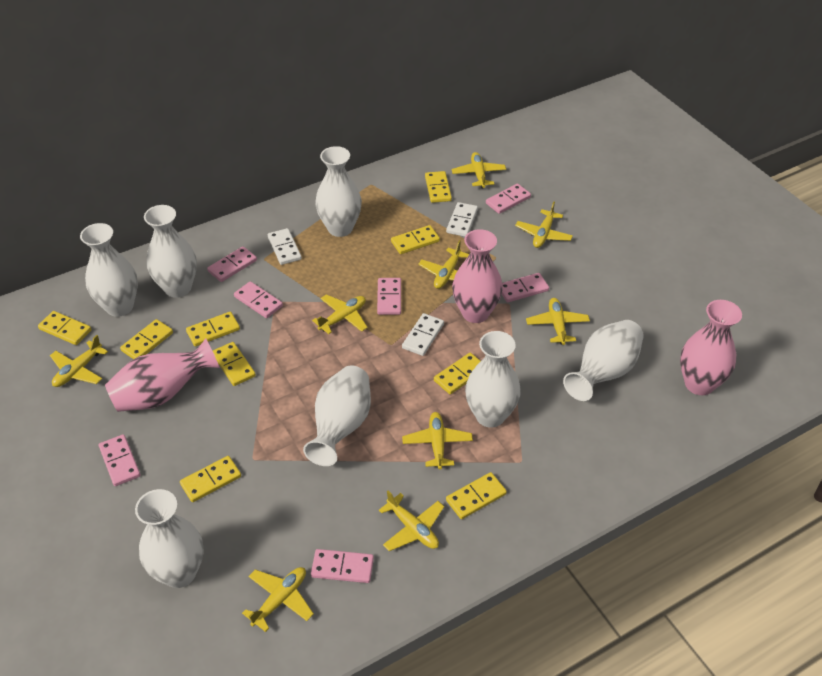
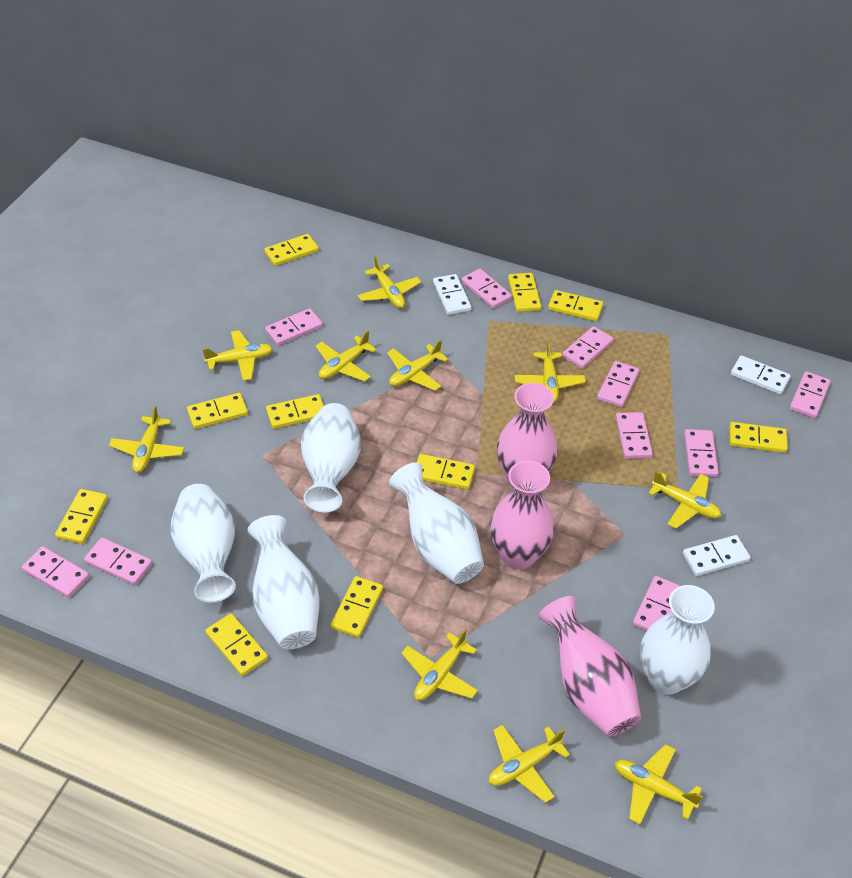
pink domino: 7 -> 10
white vase: 7 -> 5
yellow domino: 9 -> 10
yellow plane: 9 -> 10

